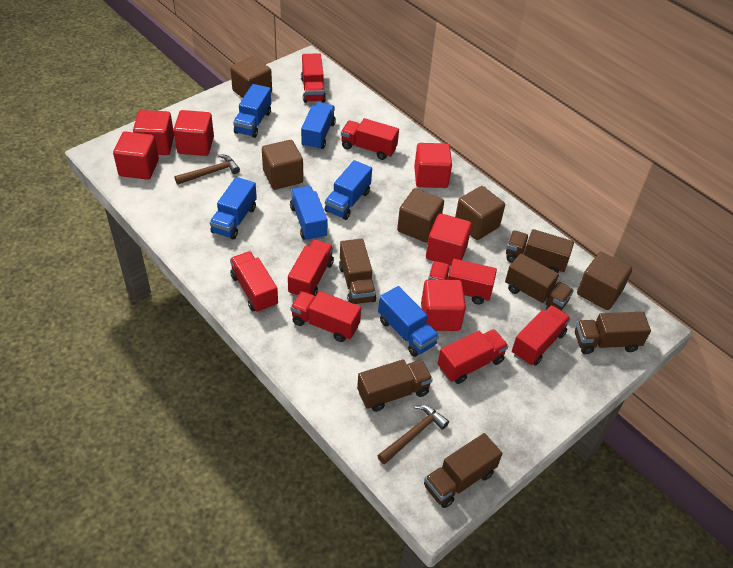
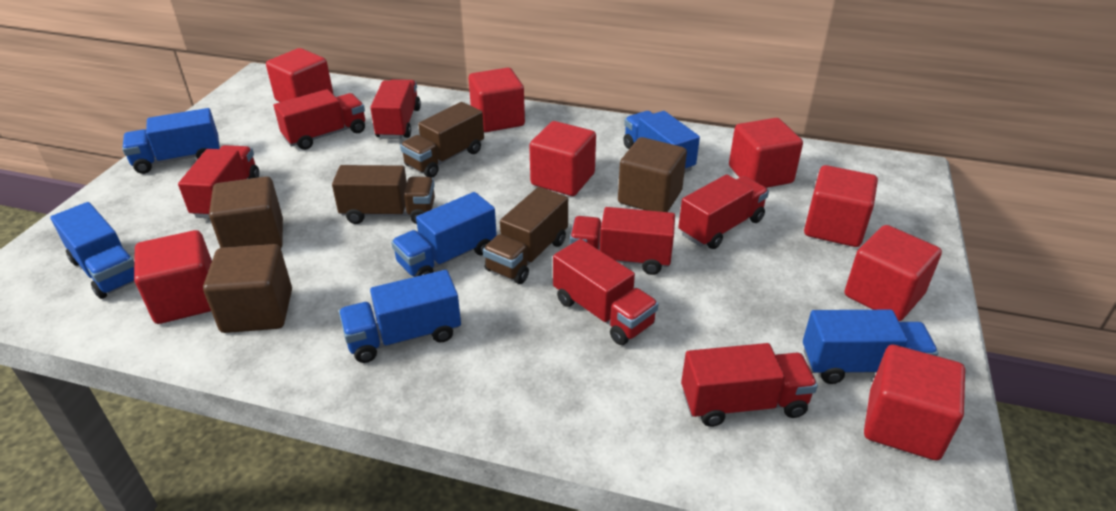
brown cube: 5 -> 3
brown hammer: 2 -> 0
brown truck: 6 -> 3
red cube: 6 -> 8
red truck: 8 -> 7

